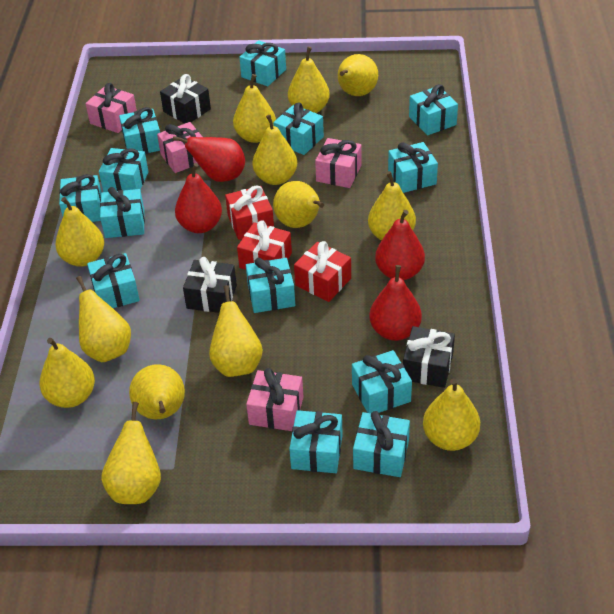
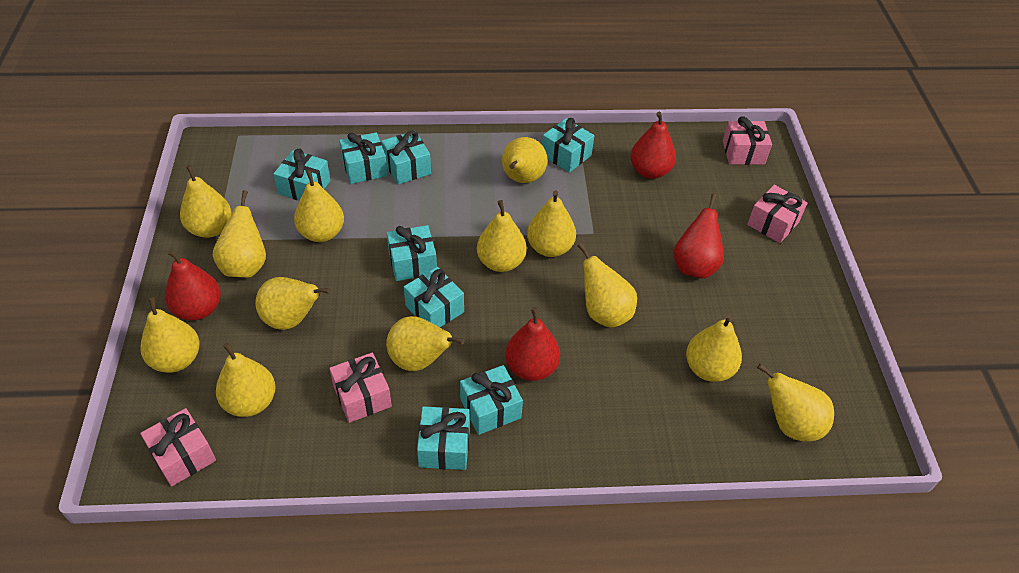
black gift: 3 -> 0
red gift: 3 -> 0
turquoise gift: 13 -> 8

